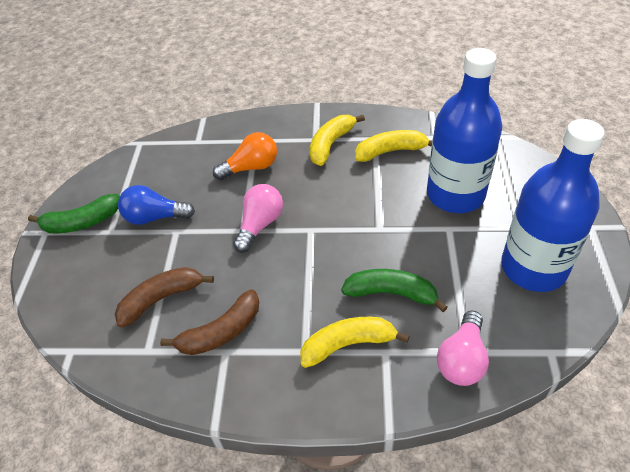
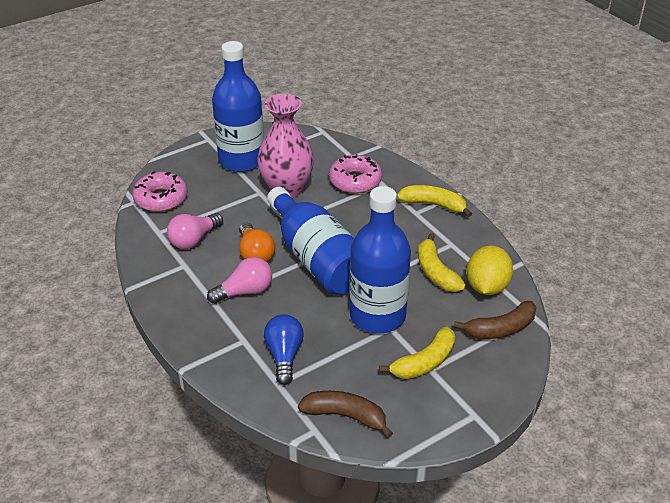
blue bottle: 2 -> 3
green banana: 2 -> 0
pink donut: 0 -> 2
pink vase: 0 -> 1
yellow lemon: 0 -> 1

